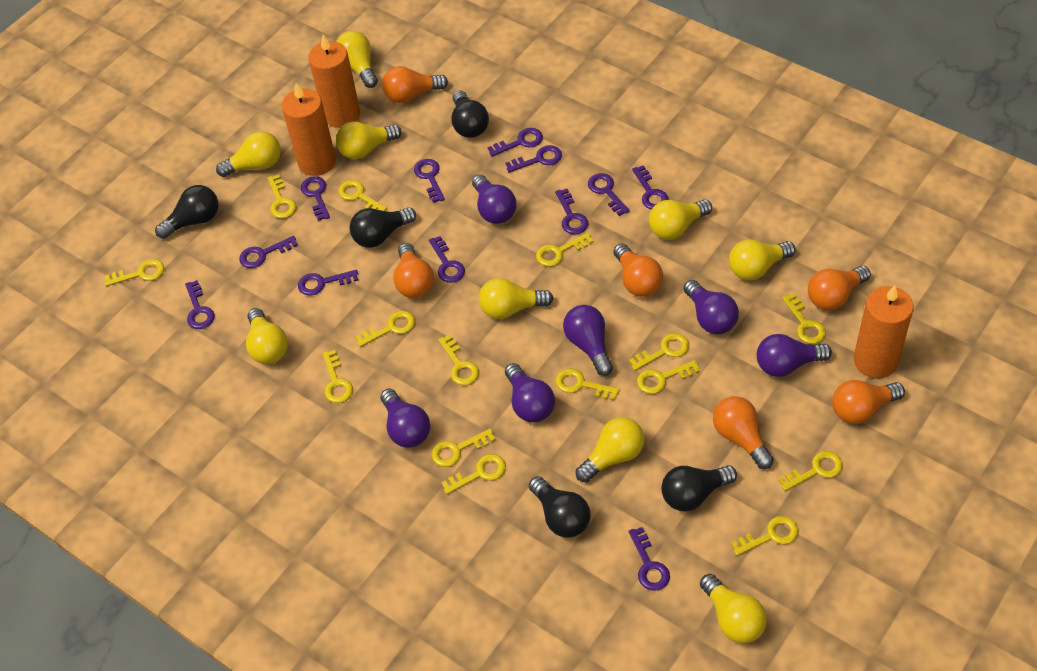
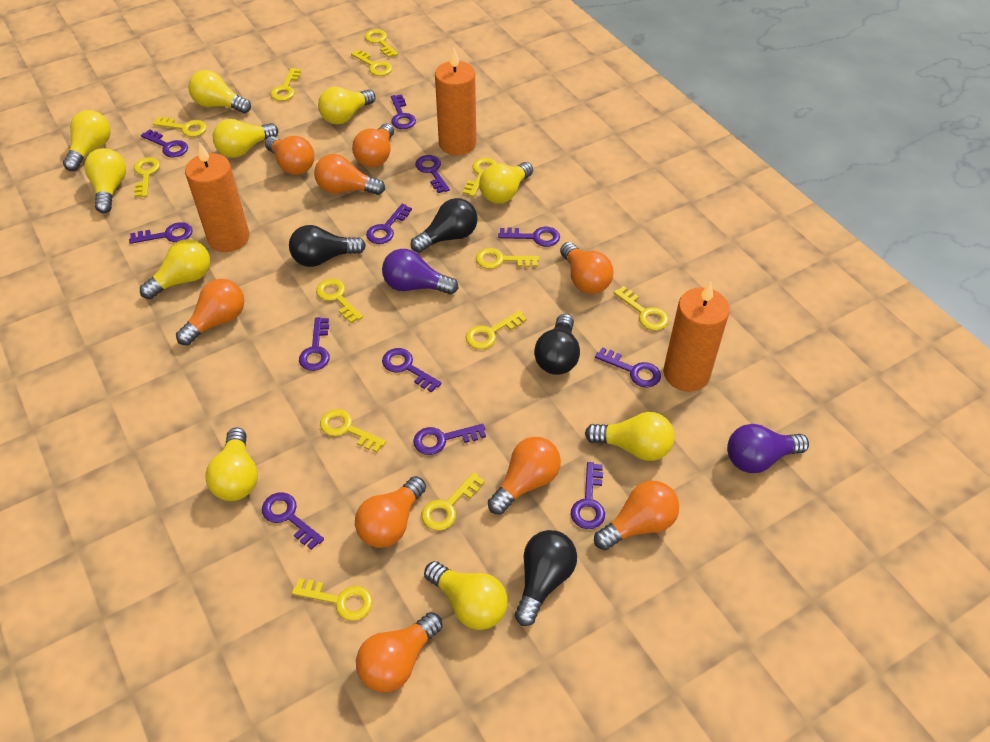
black light bulb: 5 -> 4
orange light bulb: 6 -> 9
purple light bulb: 6 -> 2
yellow key: 15 -> 13
yellow light bulb: 9 -> 10

